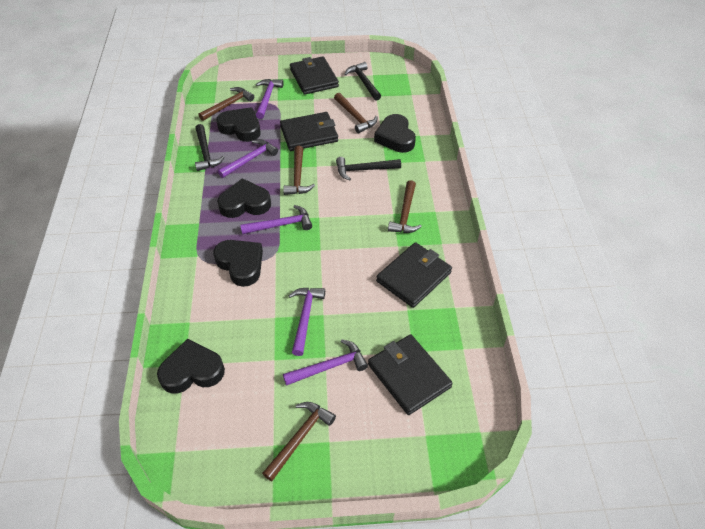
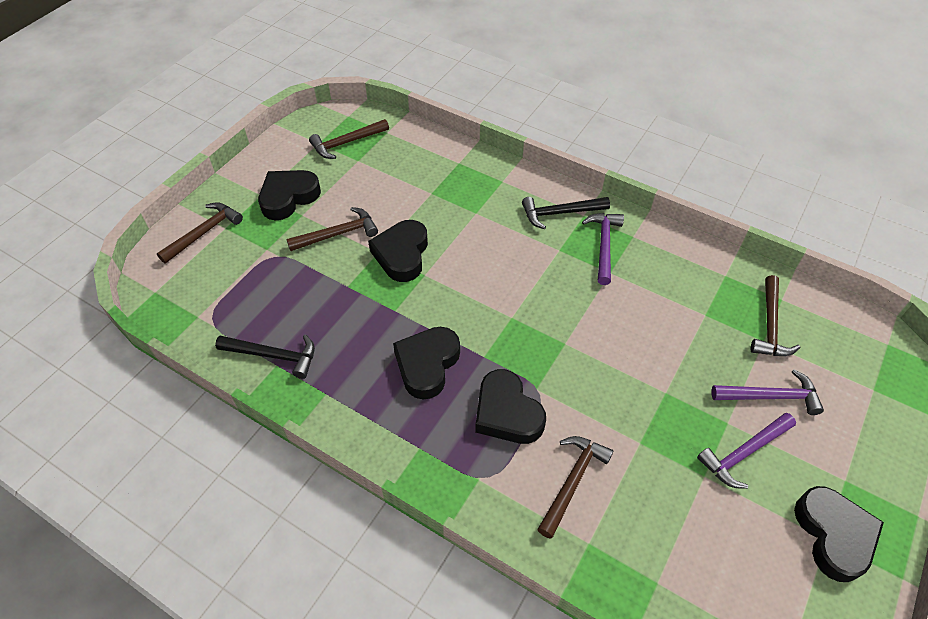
black hammer: 3 -> 2
black wallet: 4 -> 0
purple hammer: 5 -> 3

